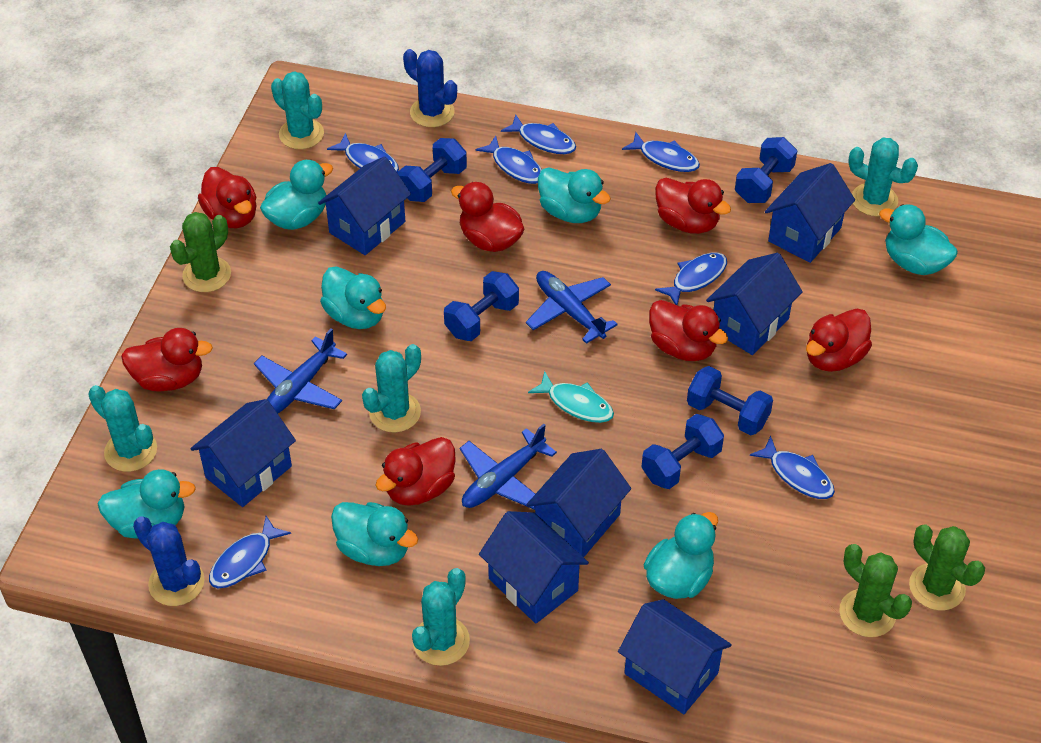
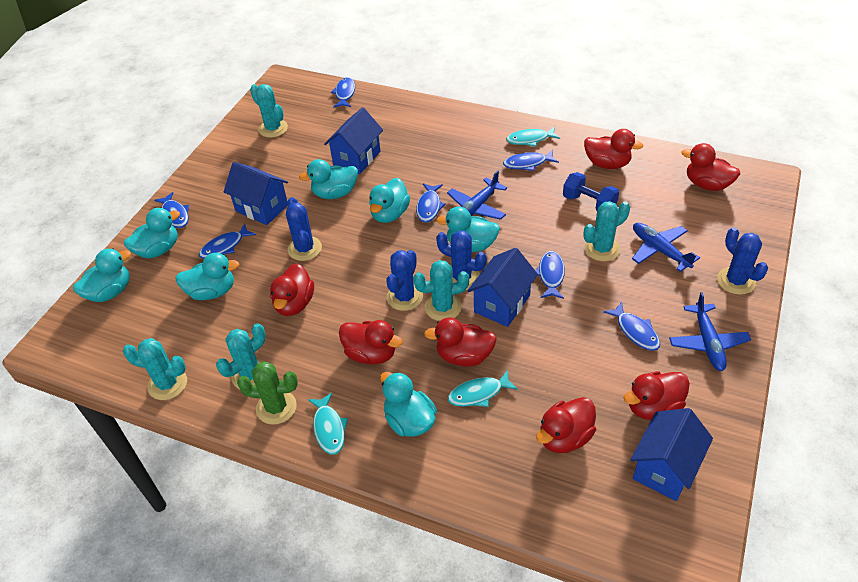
blue cactus: 2 -> 4
blue dumbbell: 5 -> 1
blue house: 7 -> 4
green cactus: 3 -> 1
turquoise fish: 1 -> 3

